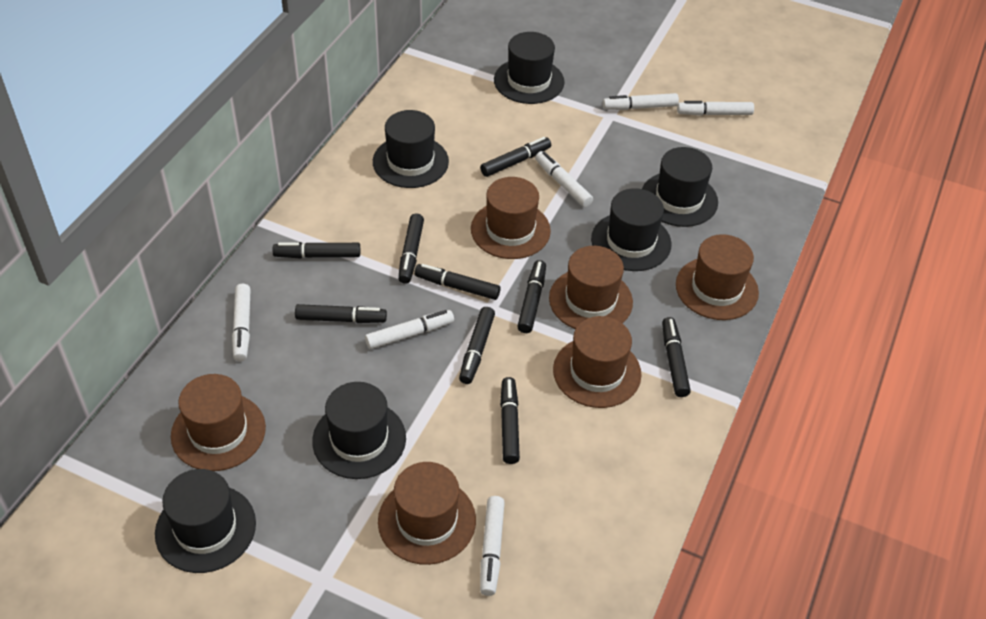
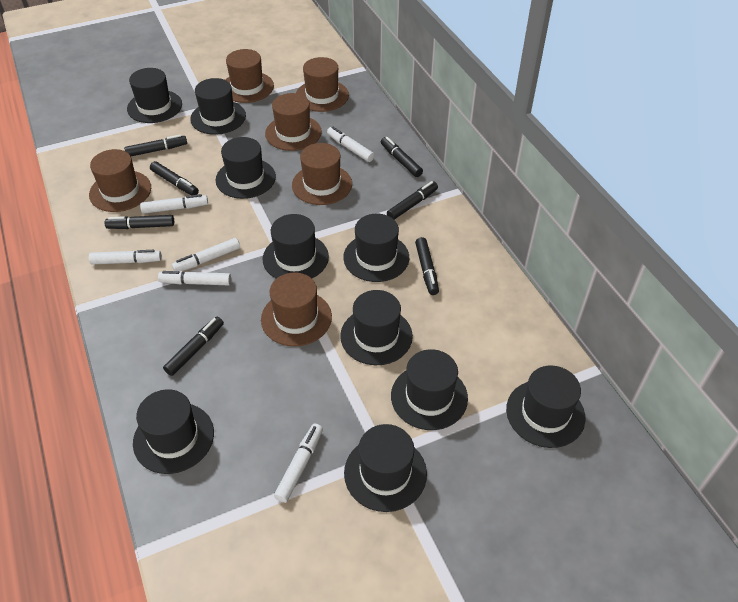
black hat: 6 -> 10
black marker: 9 -> 7

